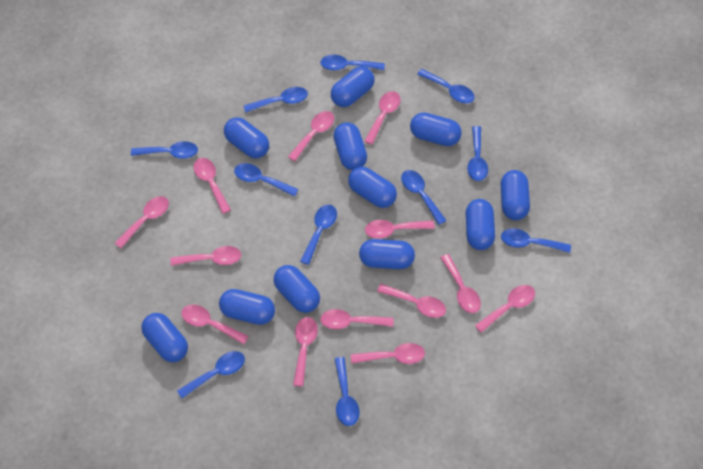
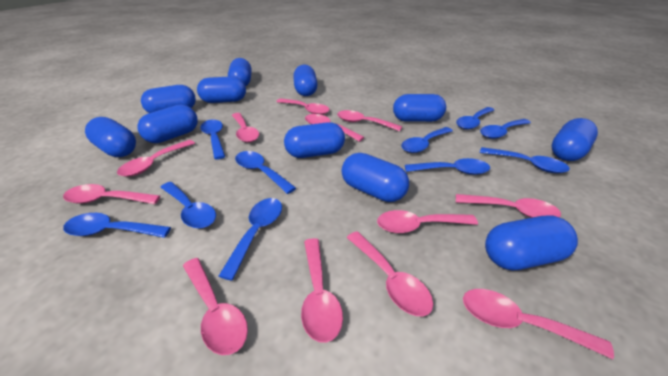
blue spoon: 11 -> 10
pink spoon: 13 -> 12

